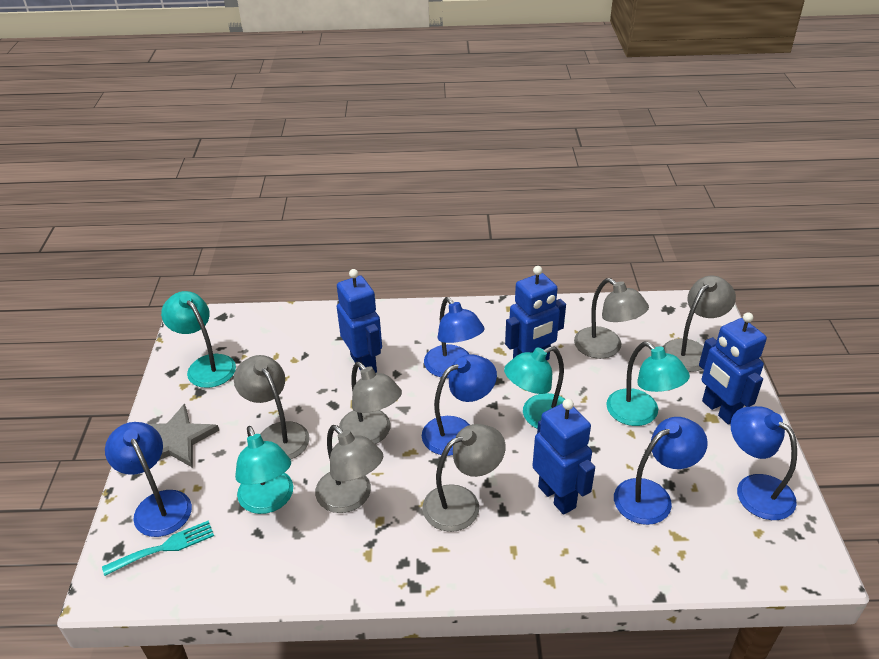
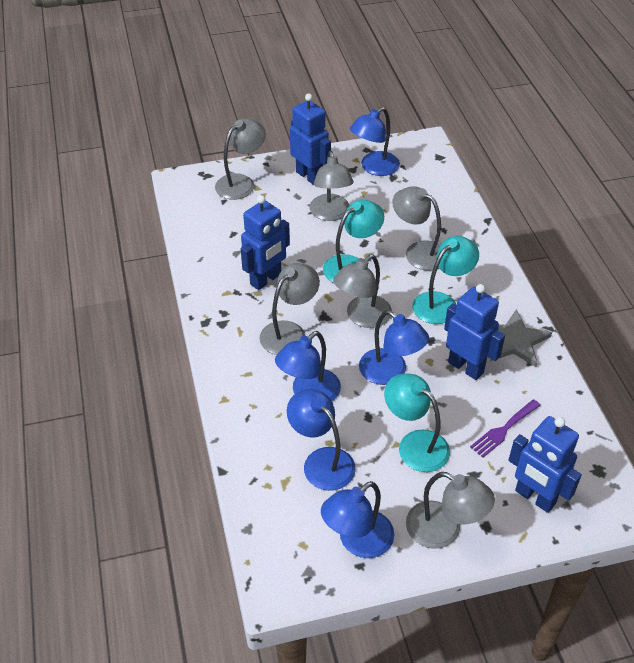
purple fork: 0 -> 1
turquoise fork: 1 -> 0
turquoise lamp: 4 -> 3

